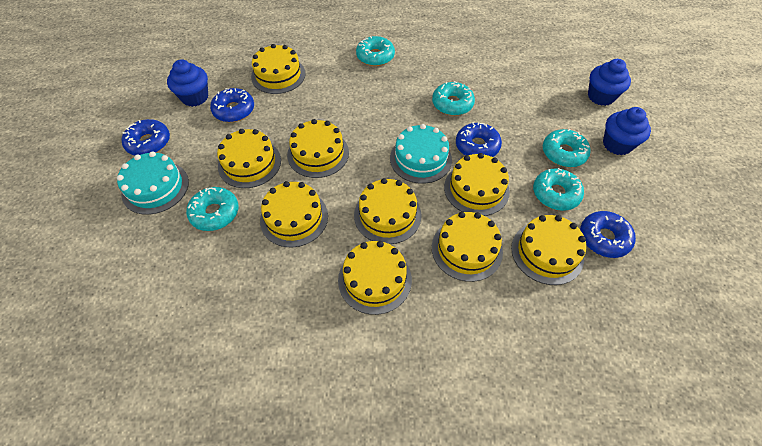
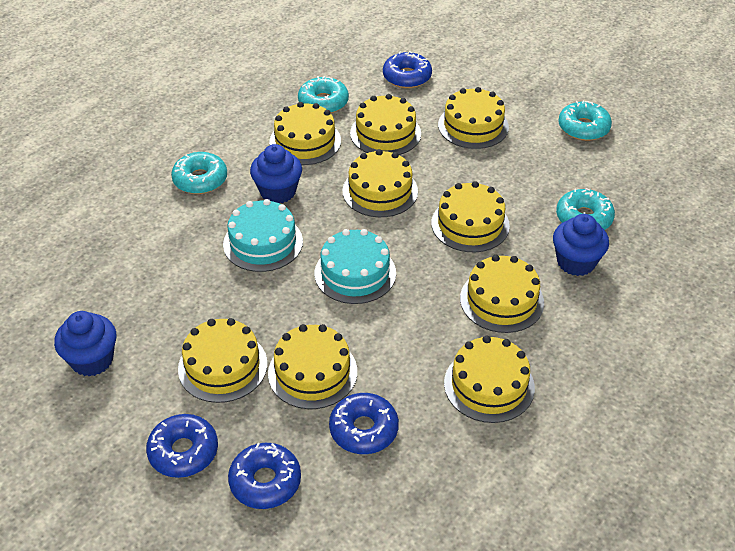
turquoise donut: 5 -> 4

